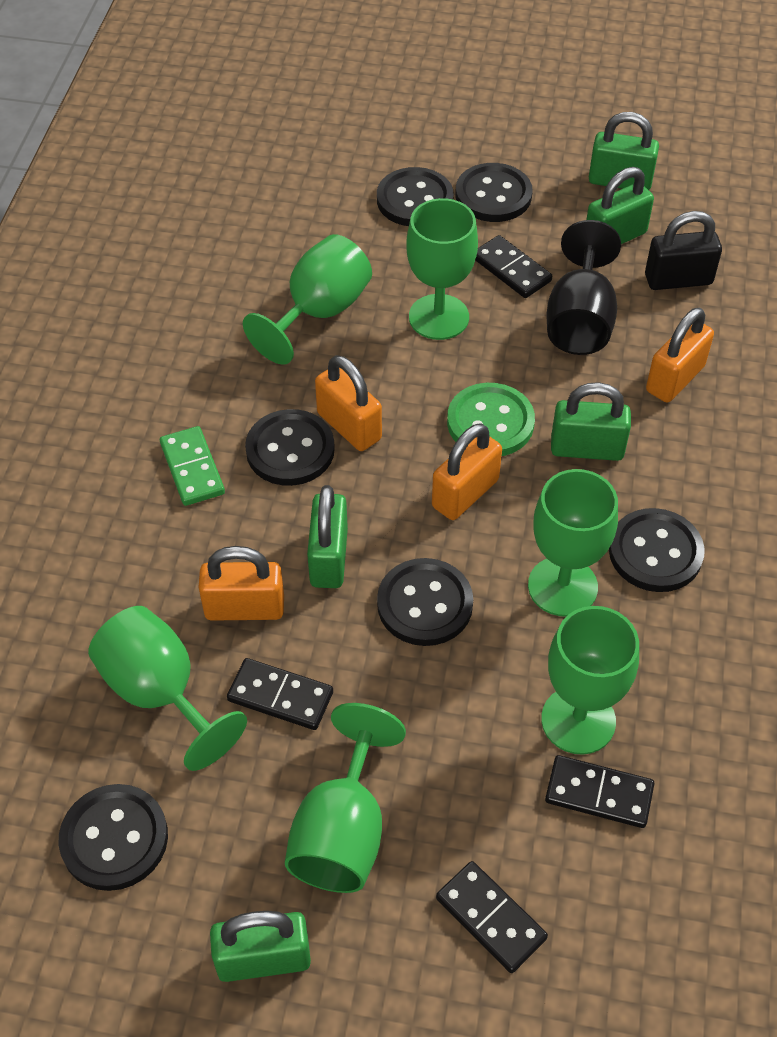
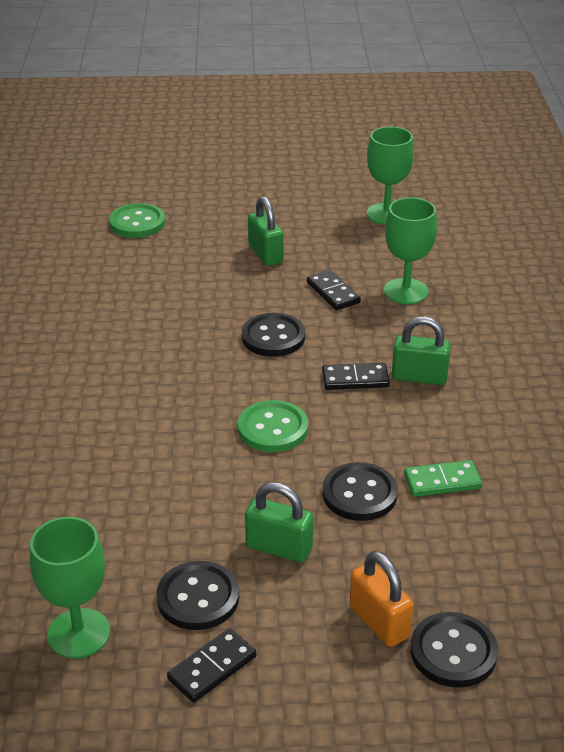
black button: 6 -> 4
black domino: 4 -> 3
black goblet: 1 -> 0
black padlock: 1 -> 0
green button: 1 -> 2
green goblet: 6 -> 3
green padlock: 5 -> 3
orange padlock: 4 -> 1

